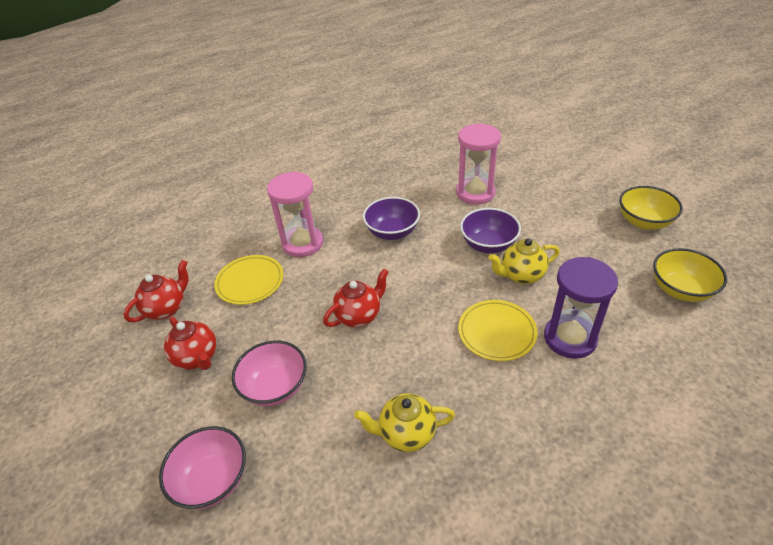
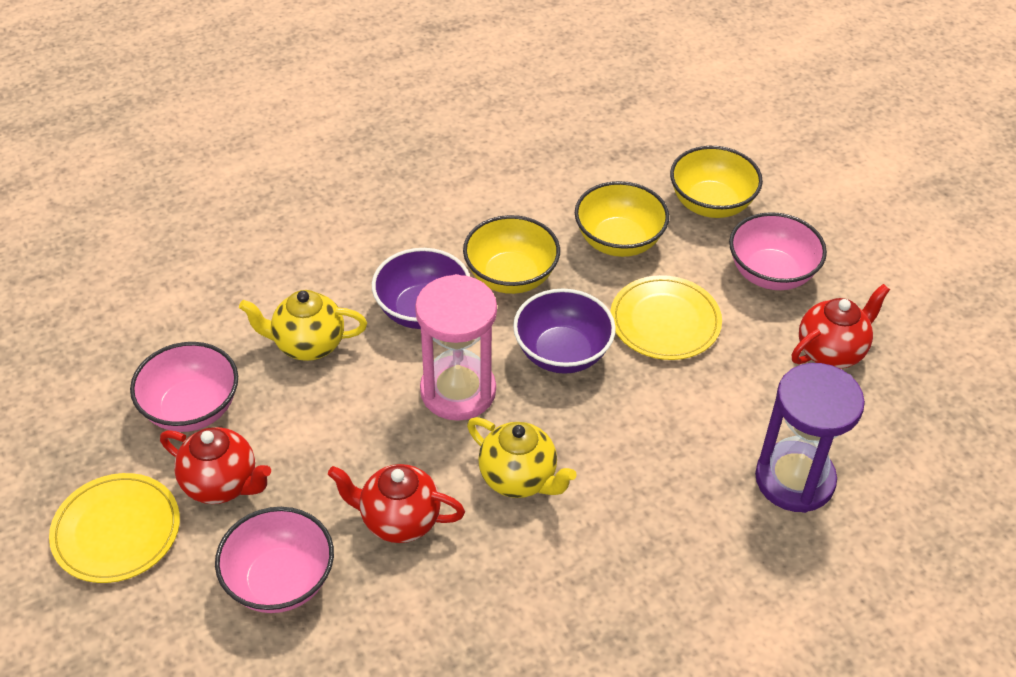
pink bowl: 2 -> 3
pink hourglass: 2 -> 1
yellow bowl: 2 -> 3

